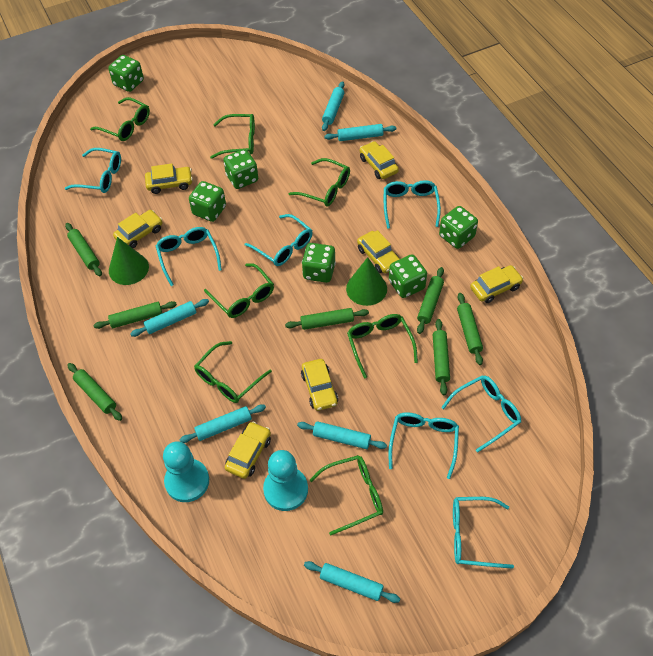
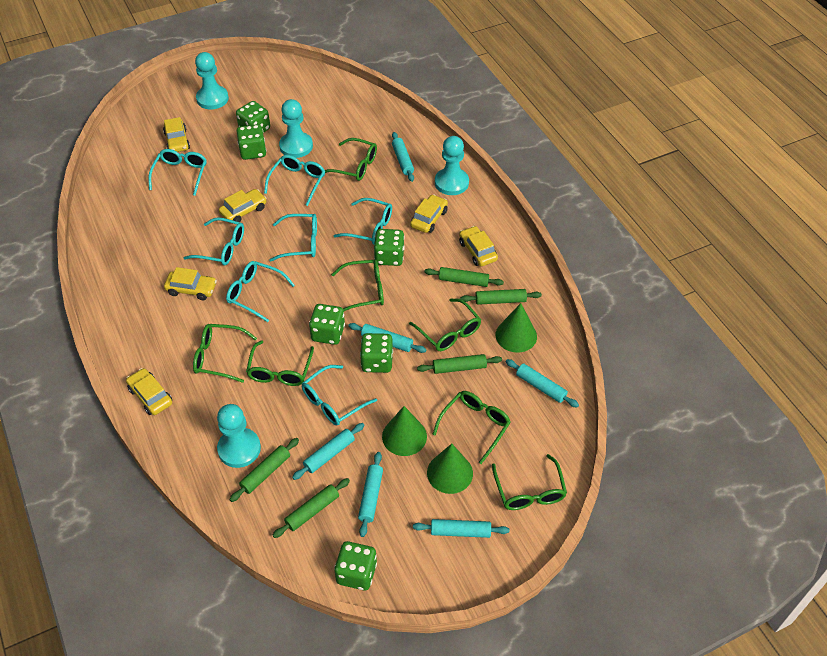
green cone: 2 -> 3
green rolling pin: 7 -> 5
turquoise pawn: 2 -> 4
yellow car: 7 -> 6

